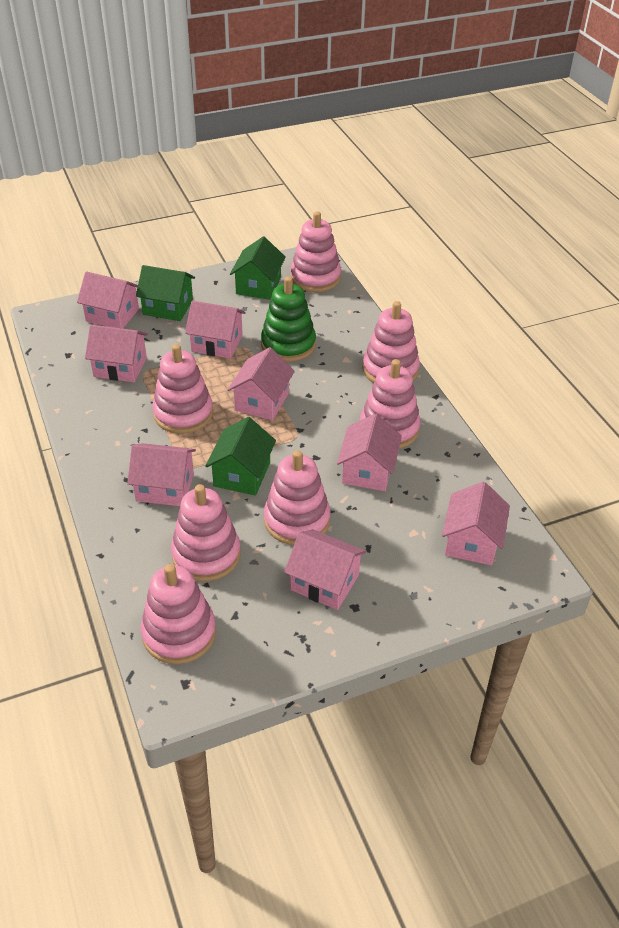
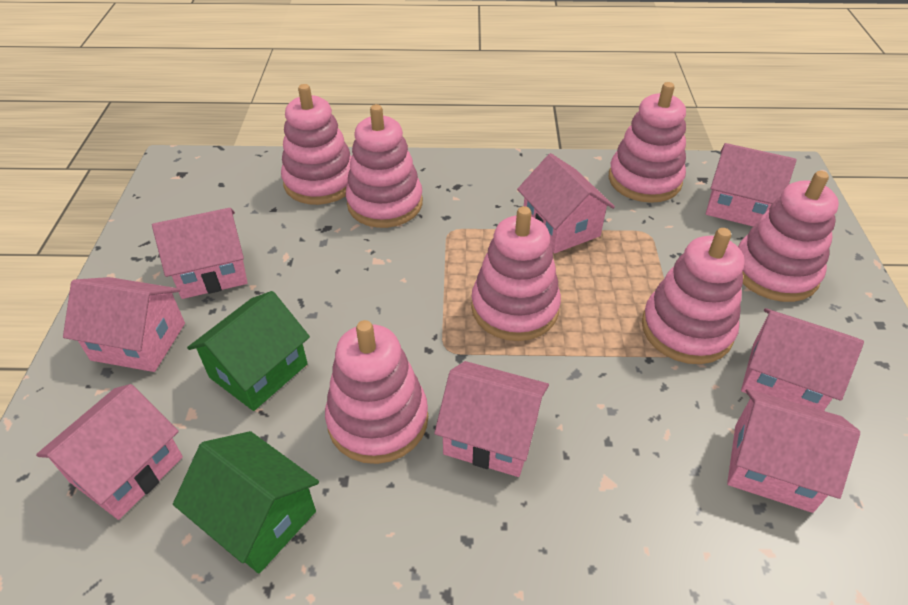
green house: 3 -> 2
green stacking toy: 1 -> 0

